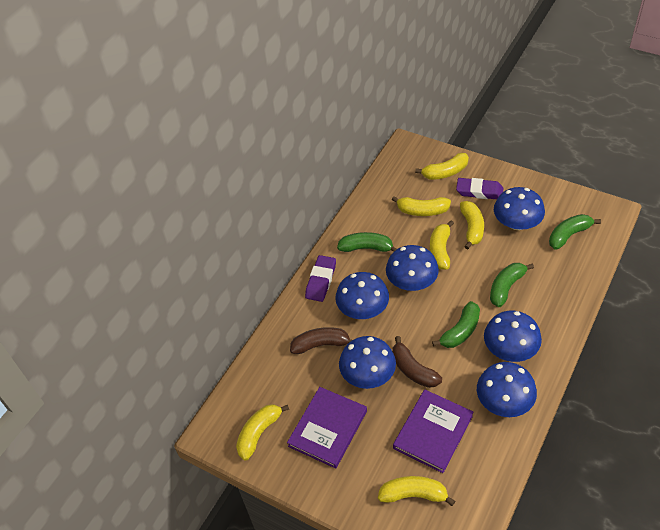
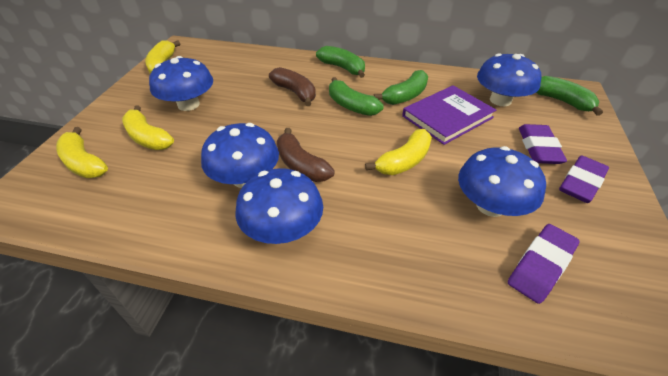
blue mushroom: 6 -> 5
purple book: 2 -> 1
purple eraser: 2 -> 3
yellow banana: 6 -> 4

